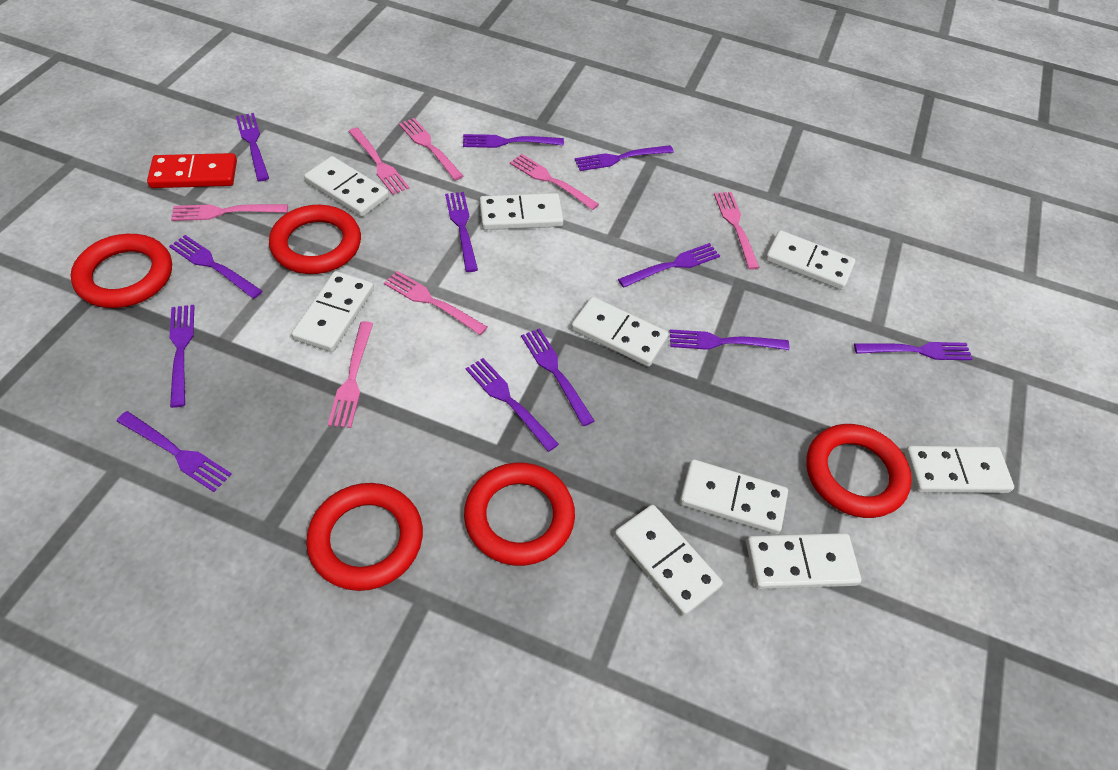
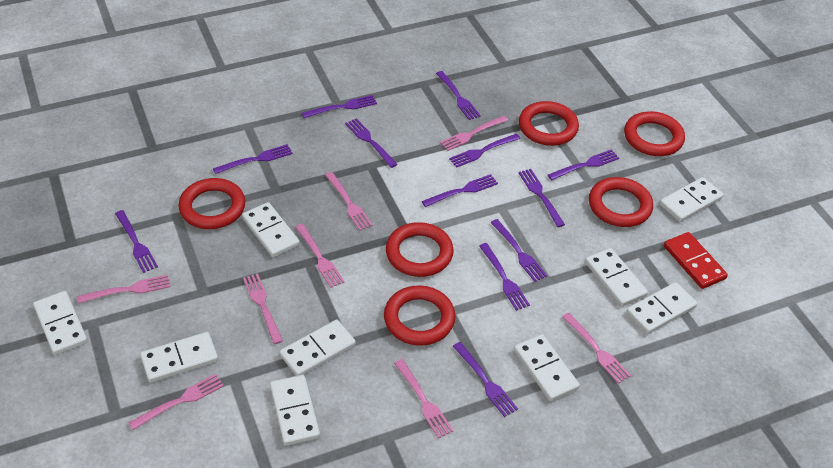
pink fork: 7 -> 8
red ring: 5 -> 6

